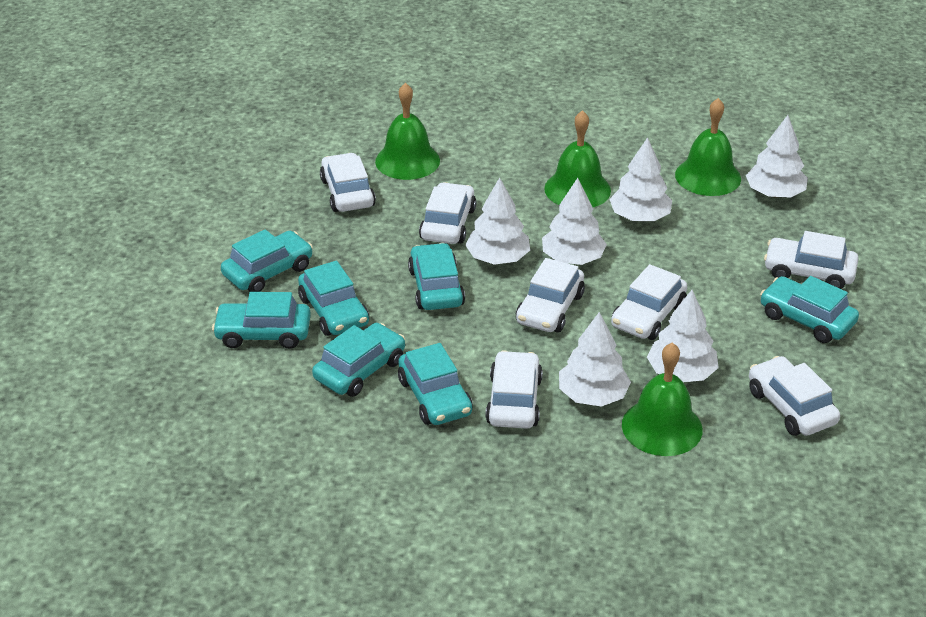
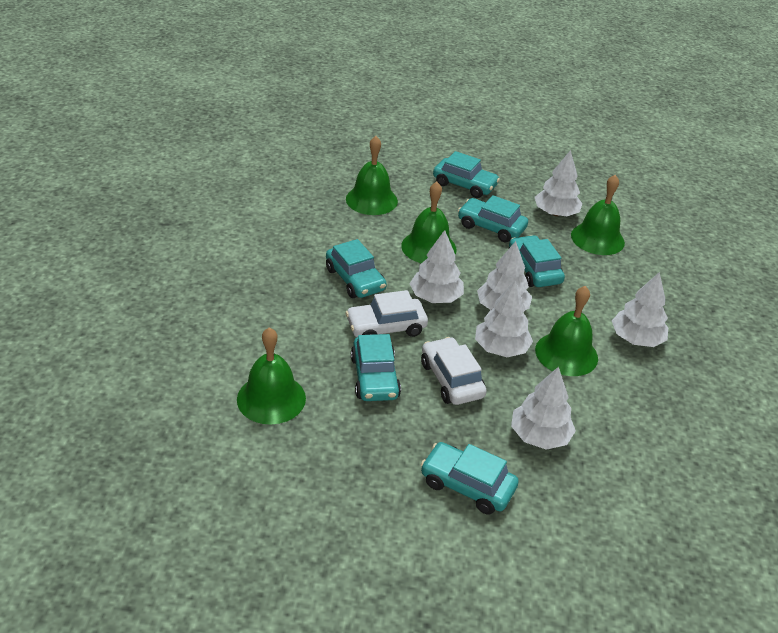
green bell: 4 -> 5
turquoise car: 7 -> 6
white car: 7 -> 2

